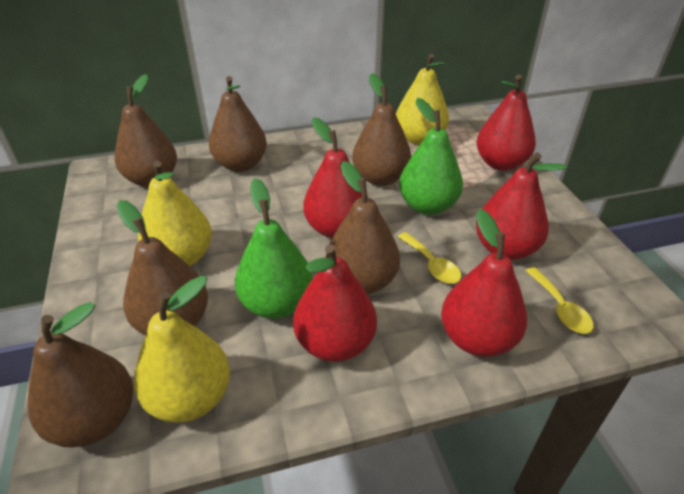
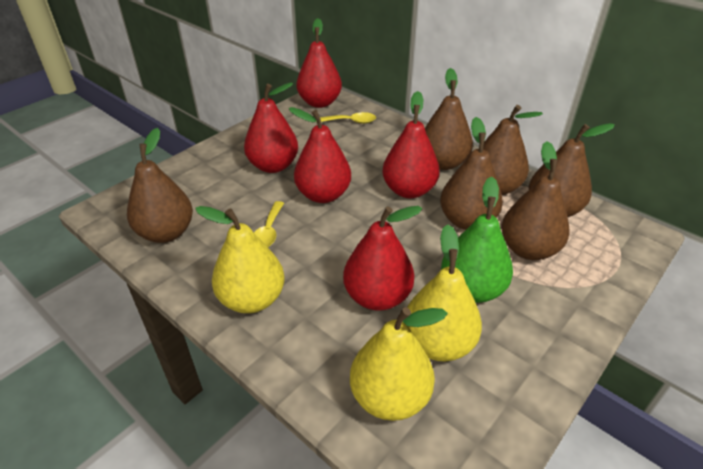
green pear: 2 -> 1

